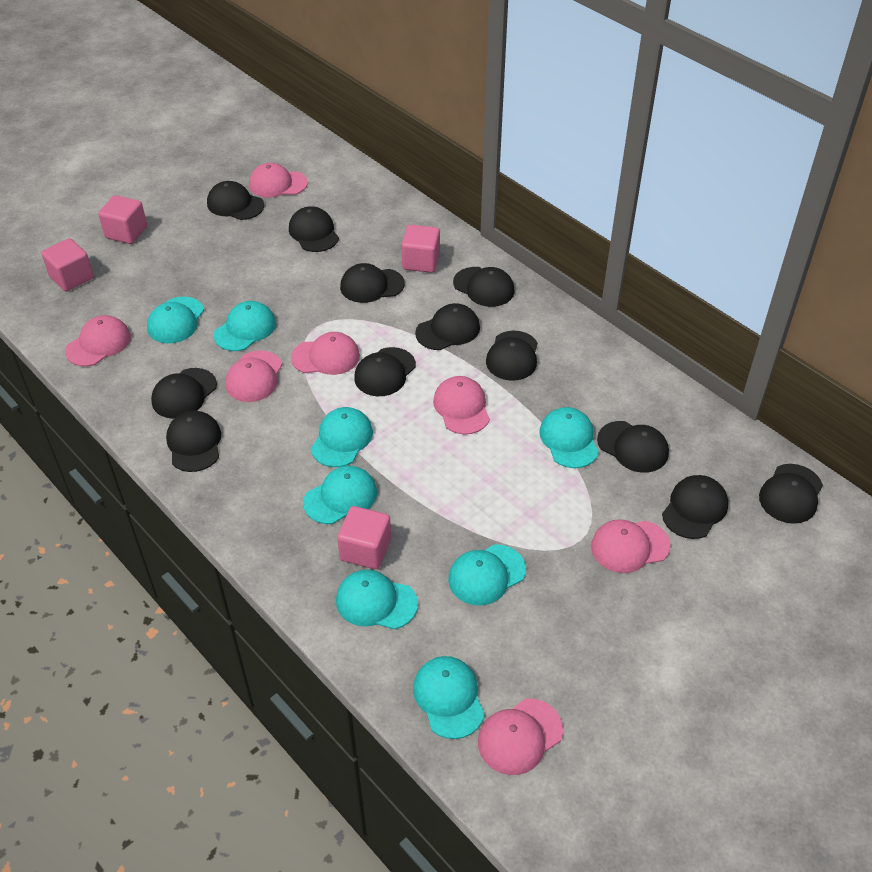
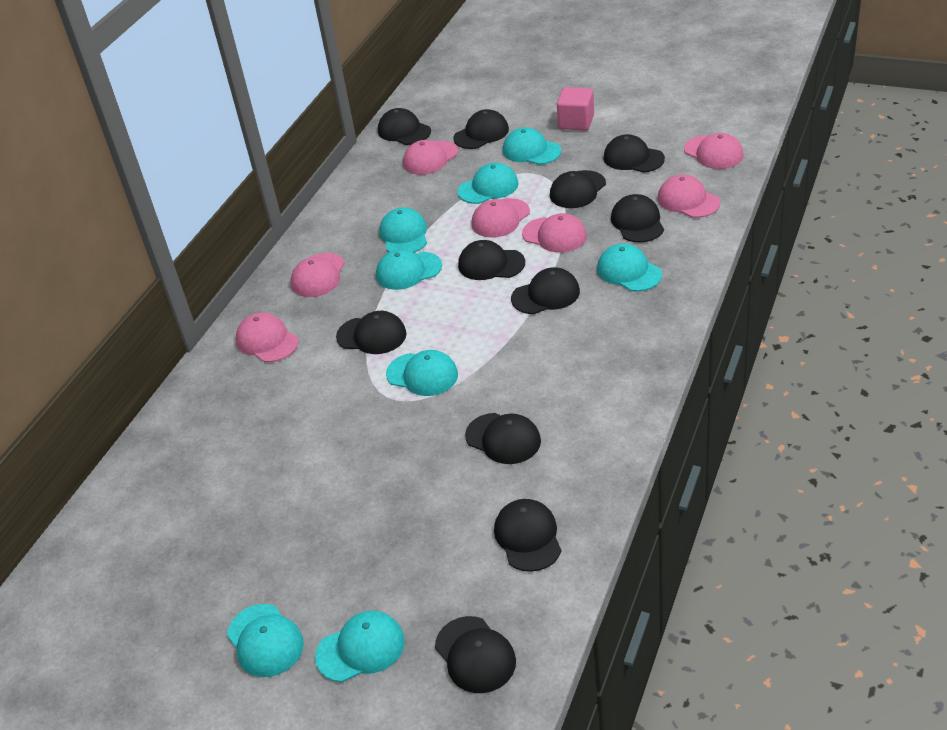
black cap: 12 -> 11
pink cube: 4 -> 1

